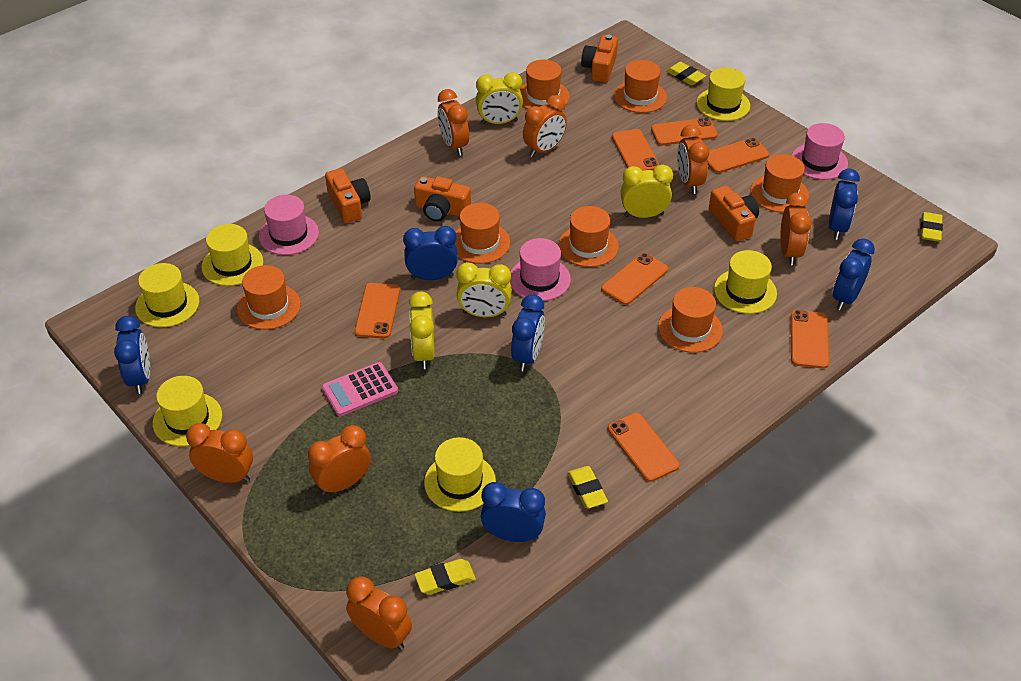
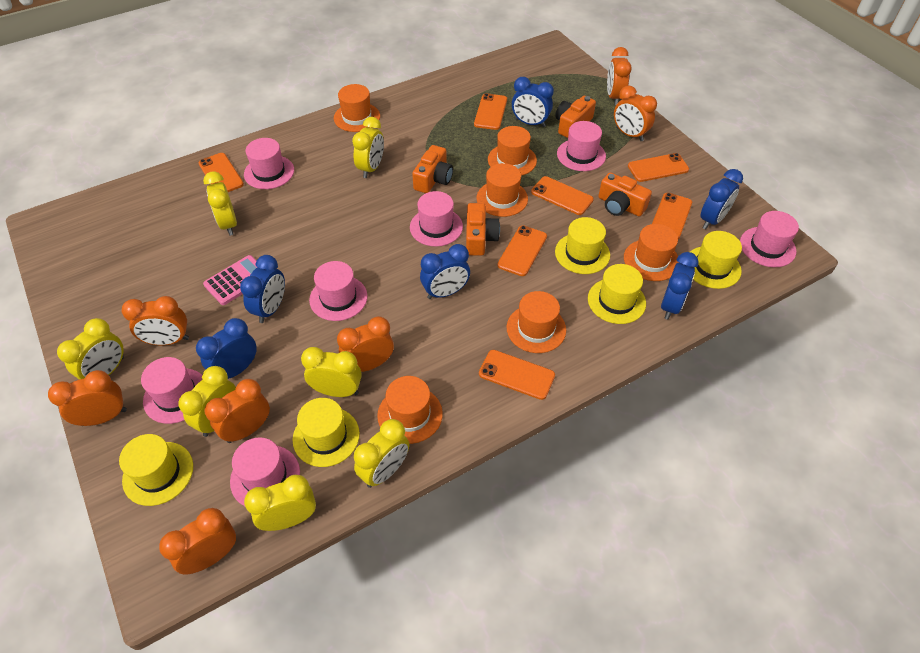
orange hat: 7 -> 6
pink hat: 3 -> 7
yellow clock: 4 -> 7
yellow eraser: 4 -> 0
yellow hat: 6 -> 5

